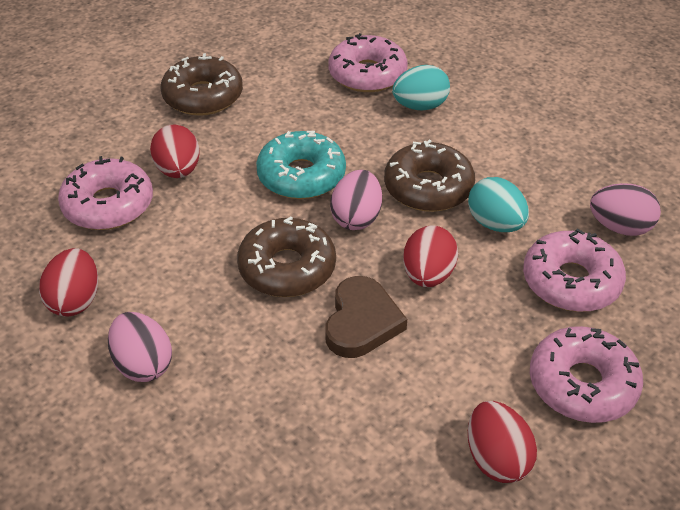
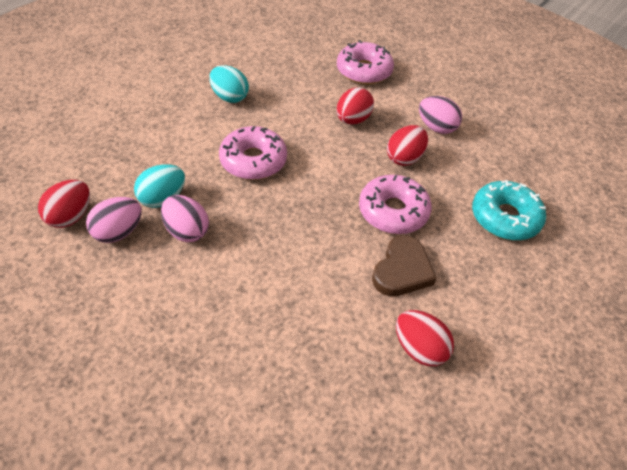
brown donut: 3 -> 0
pink donut: 4 -> 3

